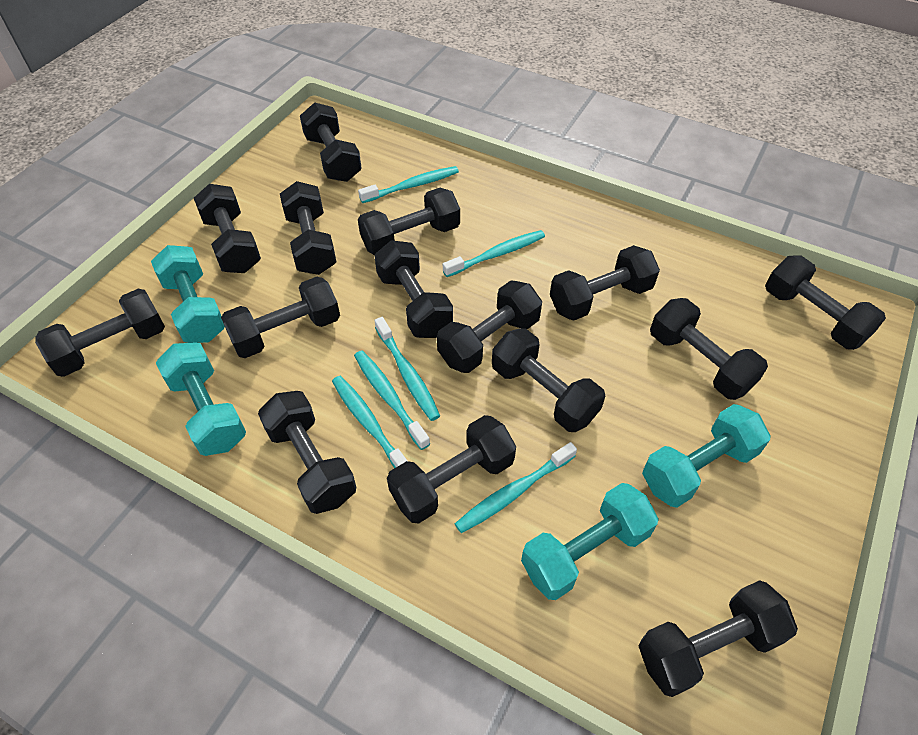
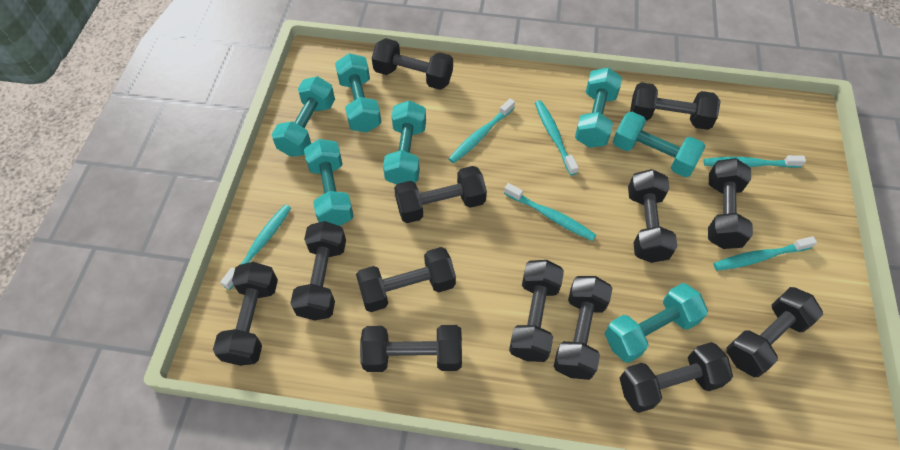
black dumbbell: 15 -> 13
turquoise dumbbell: 4 -> 7

